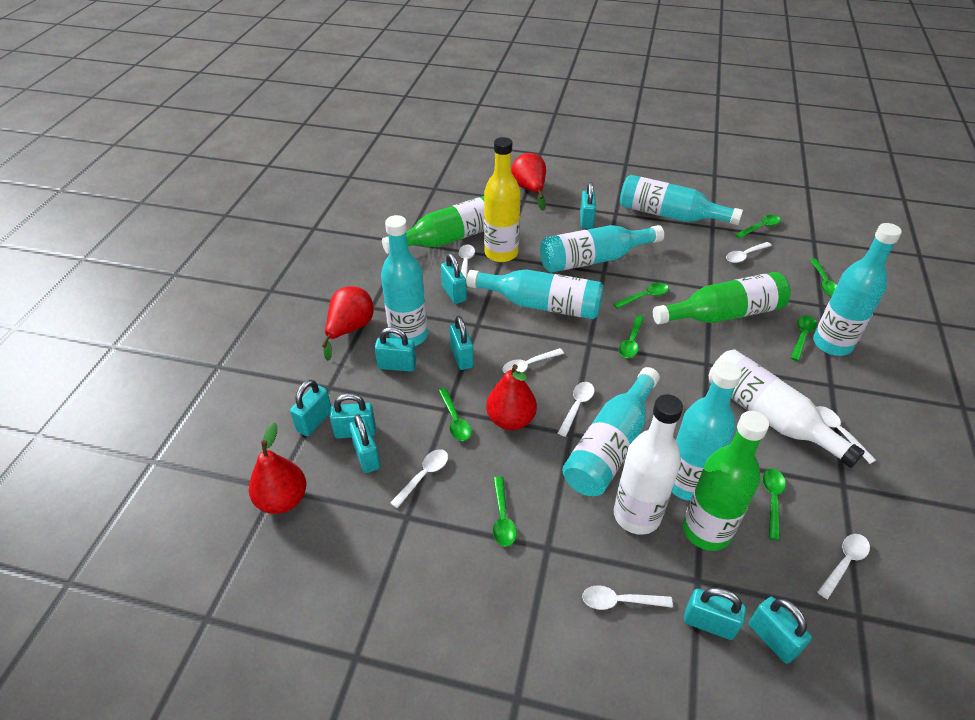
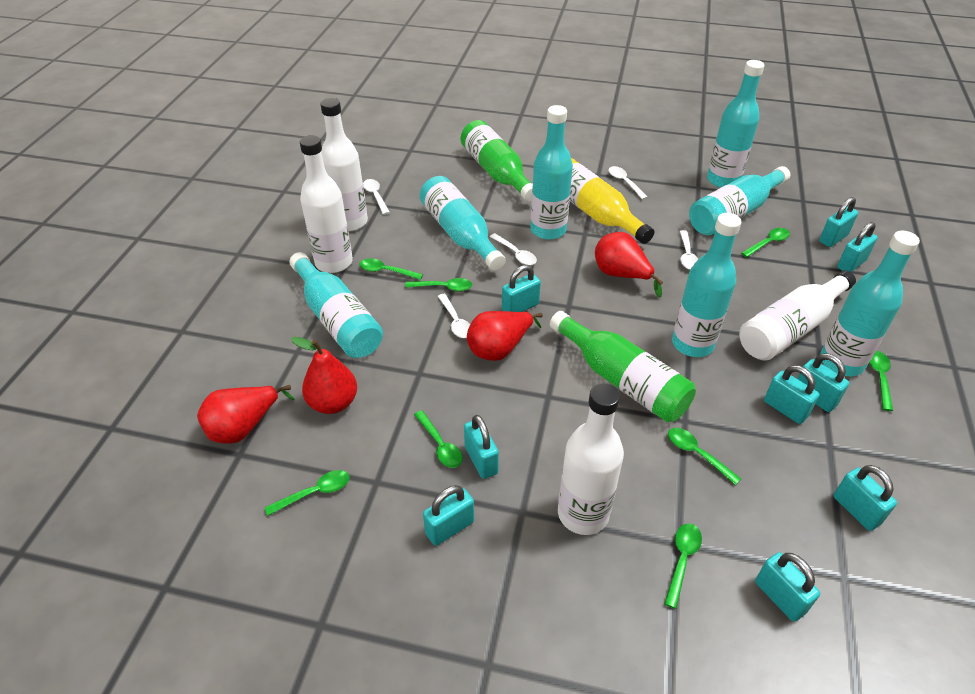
green bottle: 3 -> 2
white bottle: 2 -> 4
white spoon: 8 -> 5

